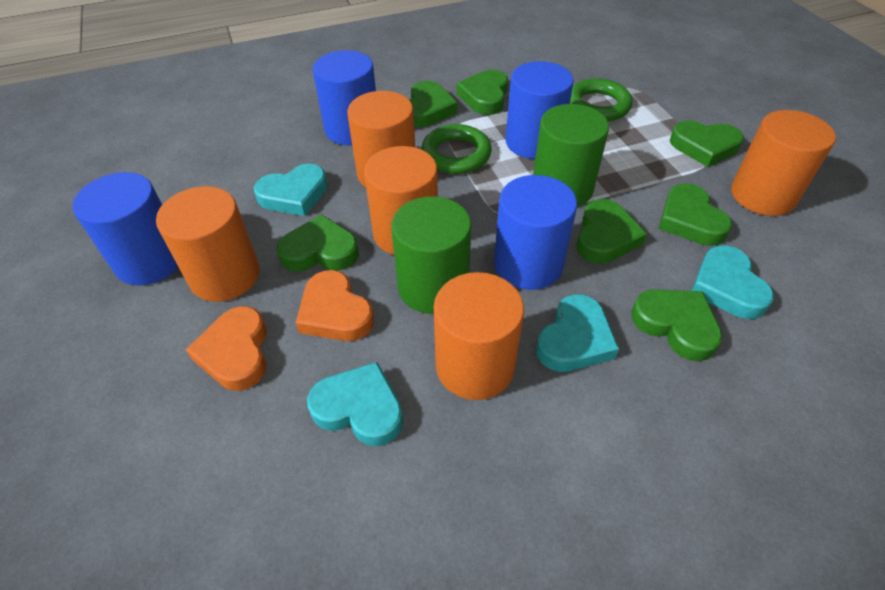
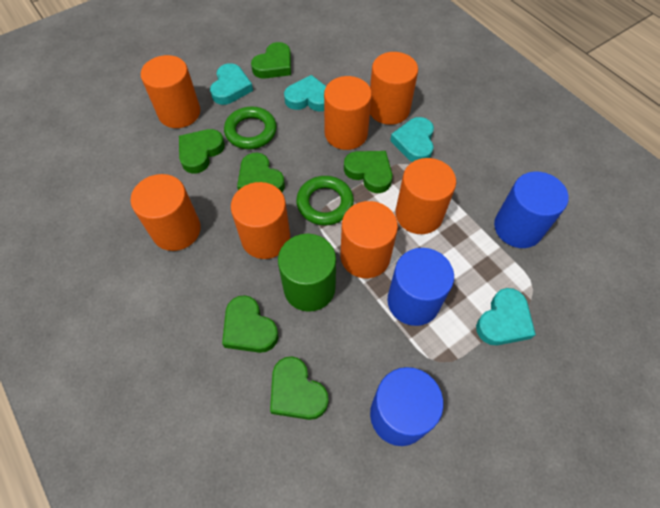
blue cylinder: 4 -> 3
green cylinder: 2 -> 1
green heart: 7 -> 6
orange cylinder: 5 -> 7
orange heart: 2 -> 0

